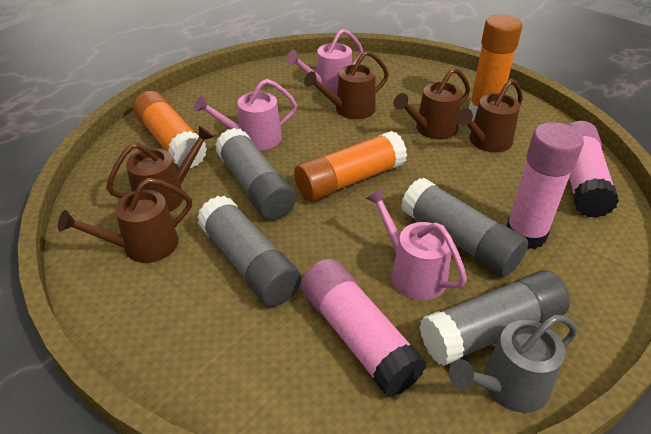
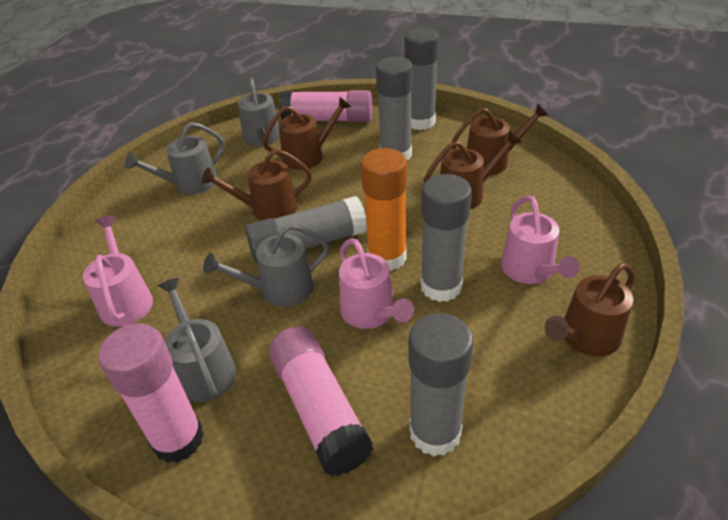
grey glue stick: 4 -> 5
grey watering can: 1 -> 4
orange glue stick: 3 -> 1

